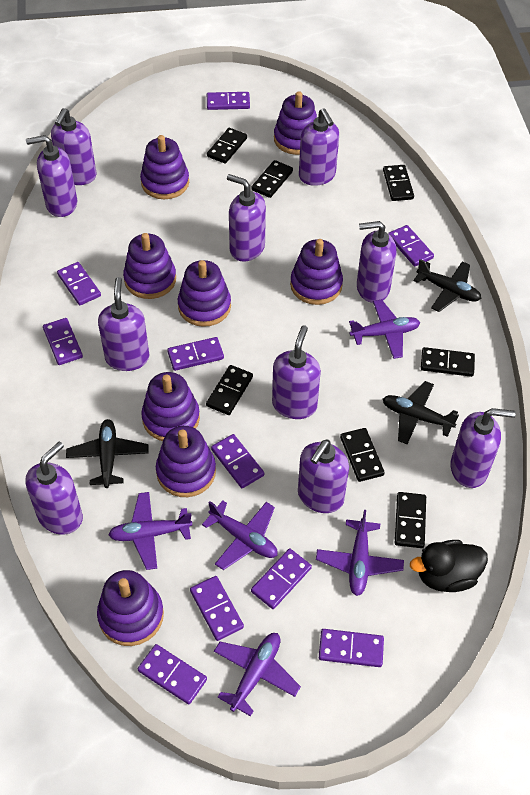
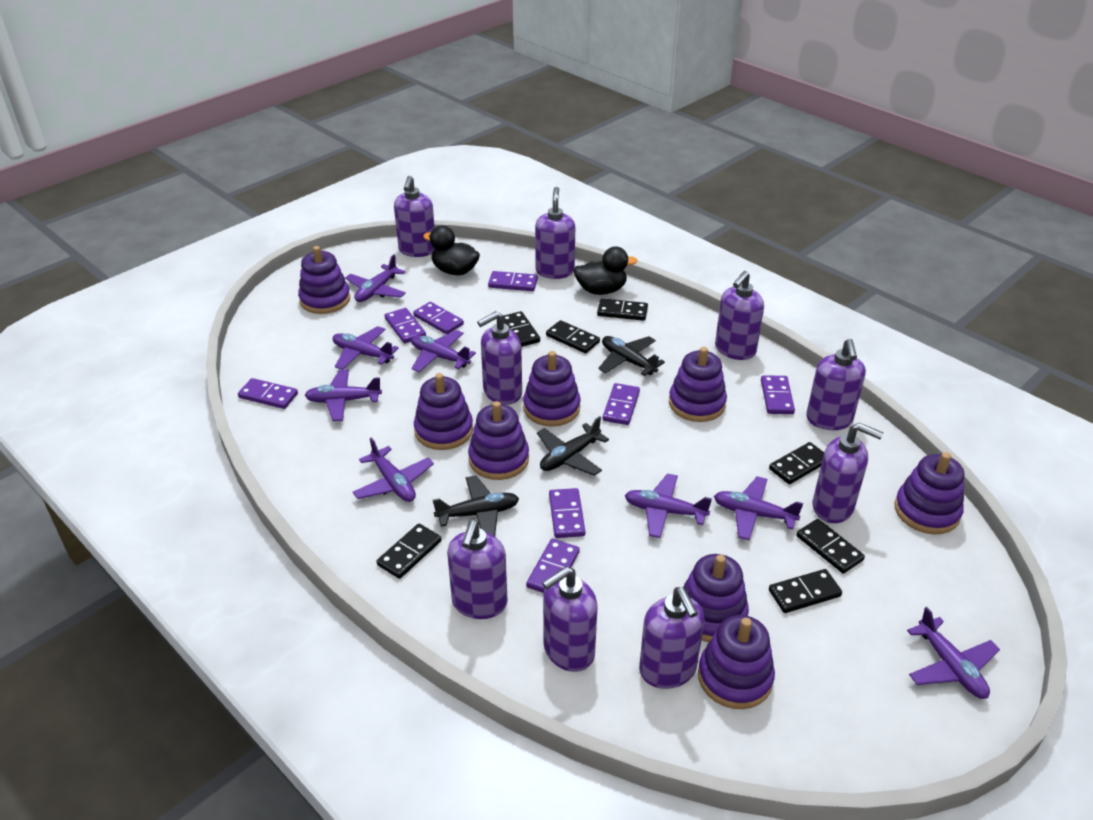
black duck: 1 -> 2
purple domino: 10 -> 8
purple plane: 5 -> 8
purple soap dispenser: 10 -> 9

